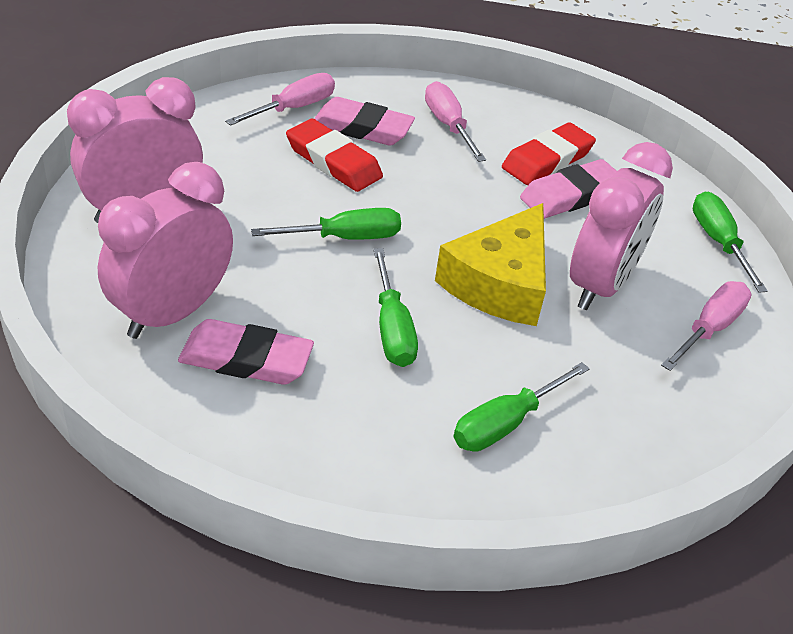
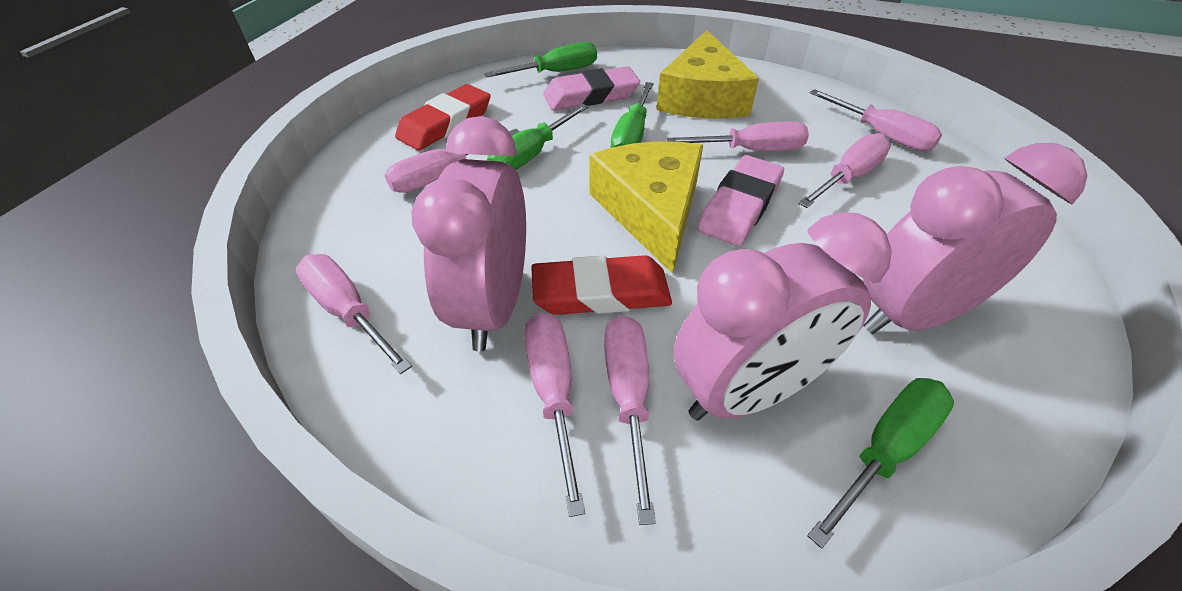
pink eraser: 3 -> 2
pink screwdriver: 3 -> 7
yellow cheese: 1 -> 2

